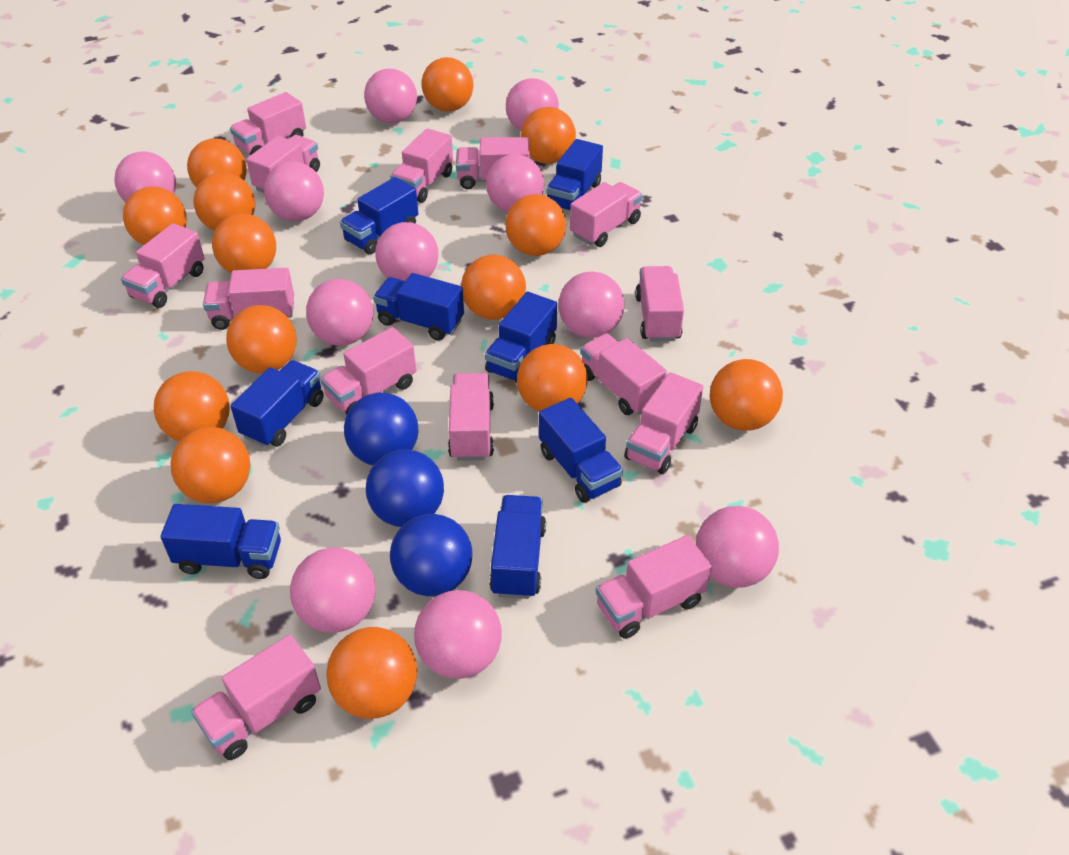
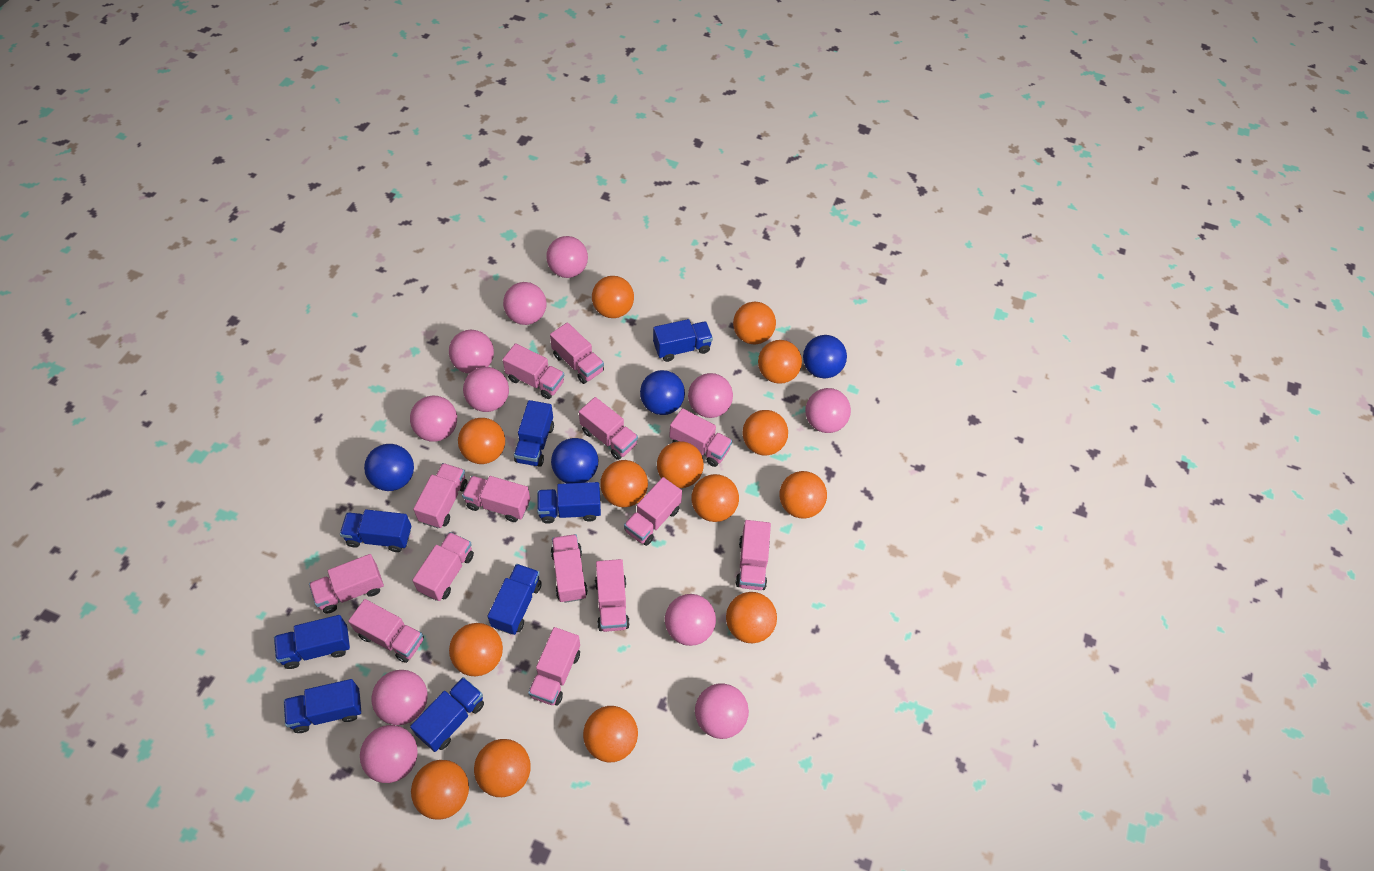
blue ball: 3 -> 4

